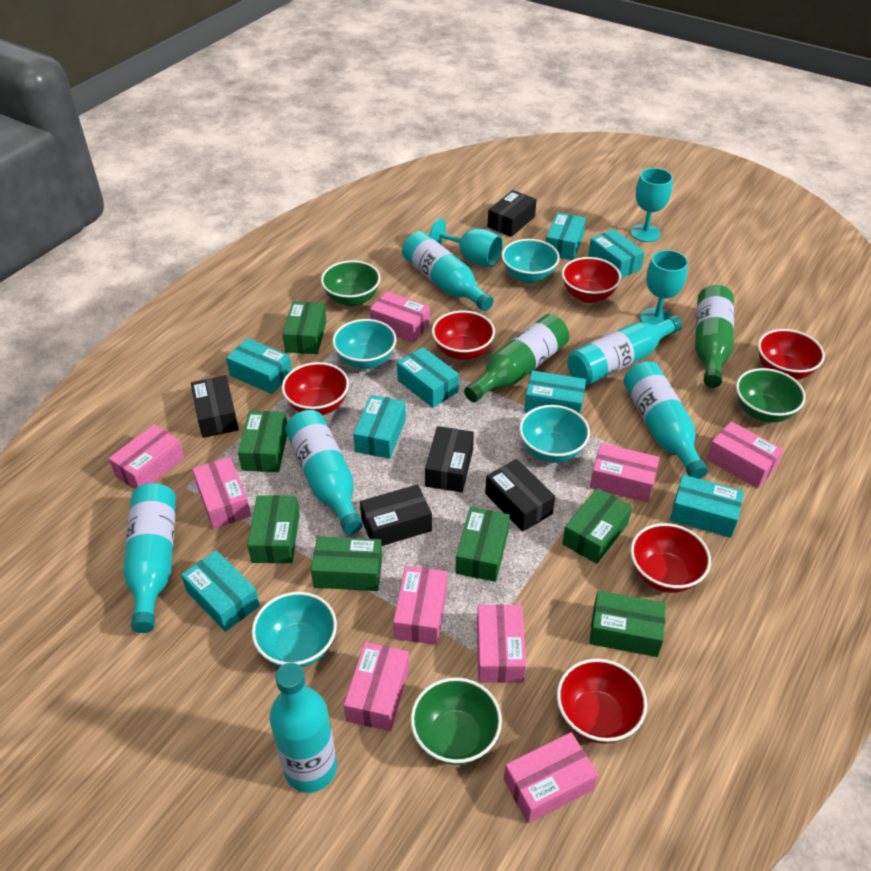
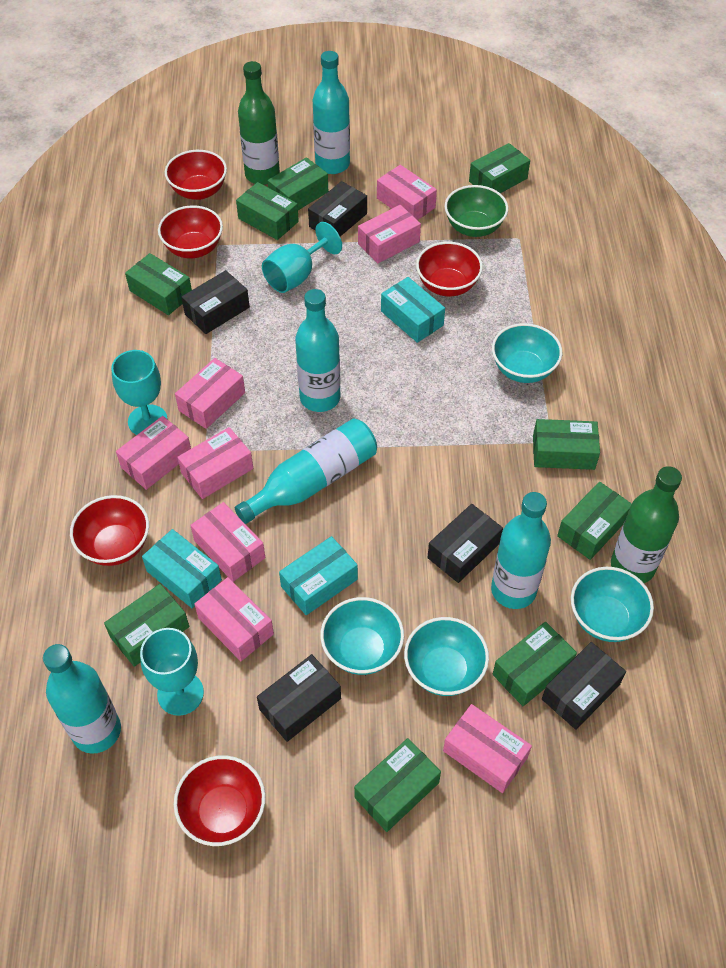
green bowl: 3 -> 1
green box: 7 -> 9
pink box: 9 -> 8
red bowl: 6 -> 5
turquoise bottle: 6 -> 5
turquoise box: 8 -> 3

